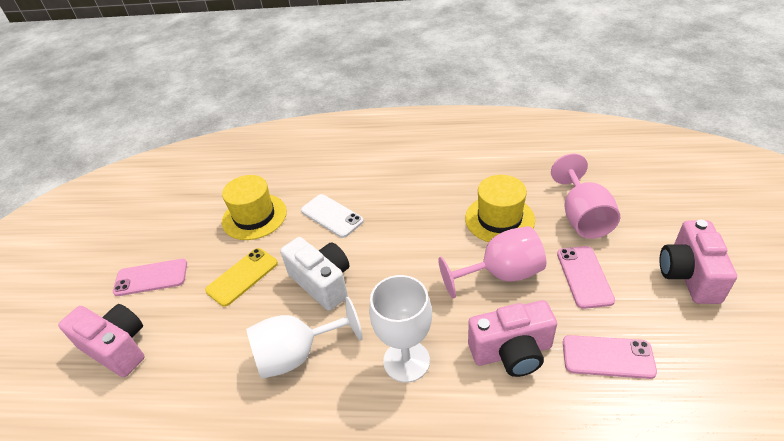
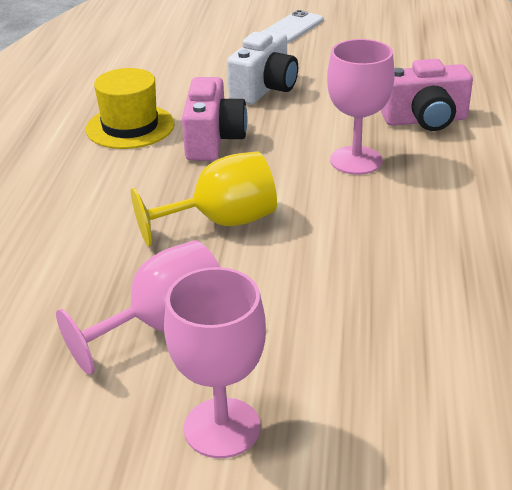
pink camera: 3 -> 2
pink goblet: 2 -> 3
pink phone: 3 -> 0
white goblet: 2 -> 0
yellow goblet: 0 -> 1
yellow hat: 2 -> 1
yellow phone: 1 -> 0

